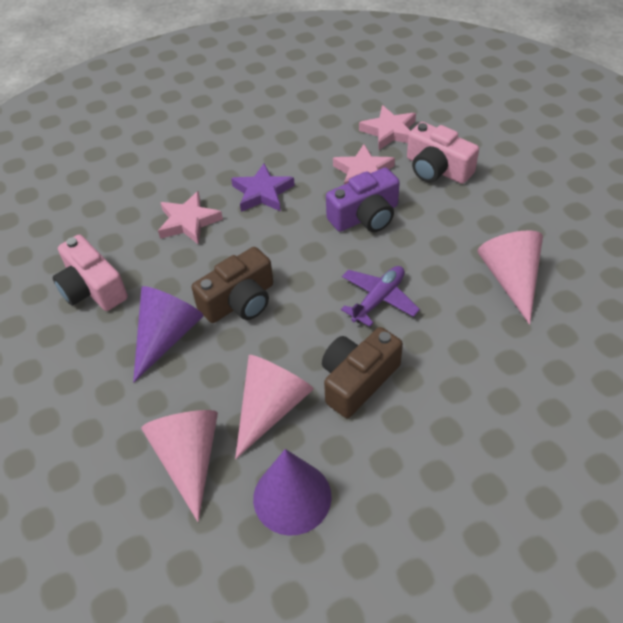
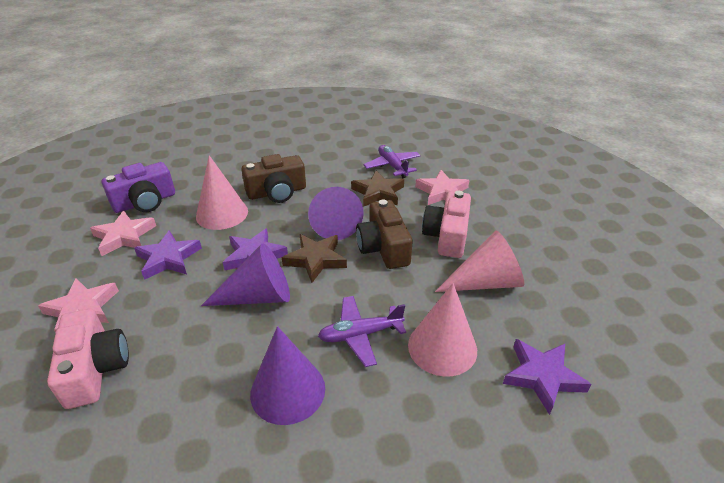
brown star: 0 -> 2
purple cone: 2 -> 3
purple plane: 1 -> 2
purple star: 1 -> 3

